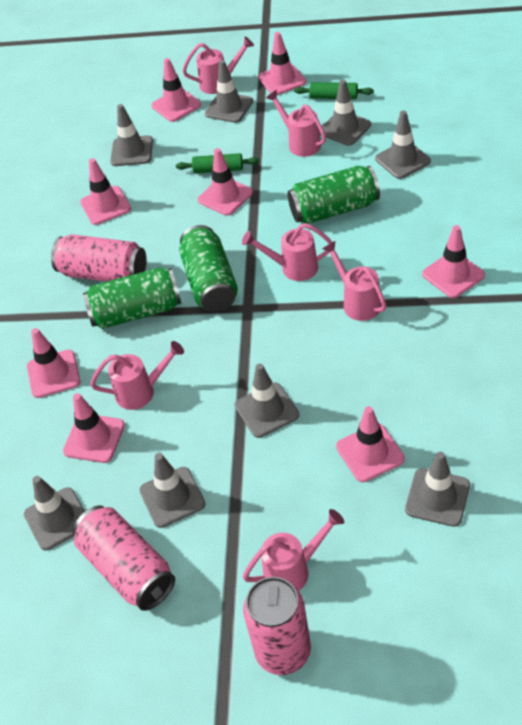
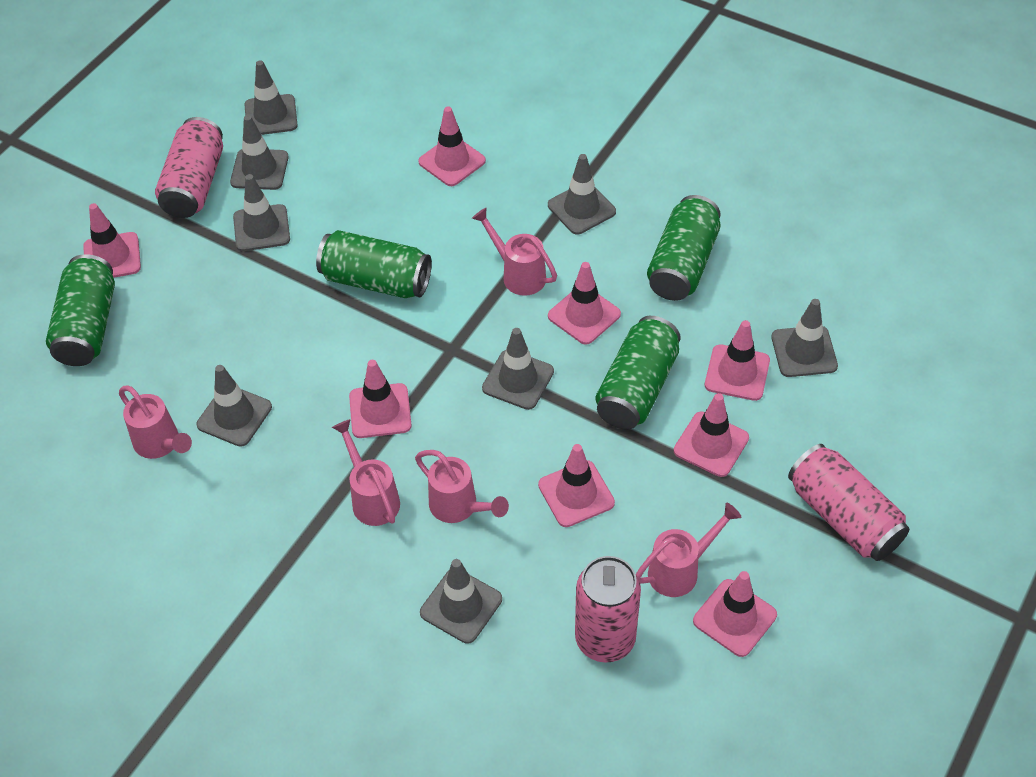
green can: 3 -> 4
green rolling pin: 2 -> 0
pink watering can: 6 -> 5

